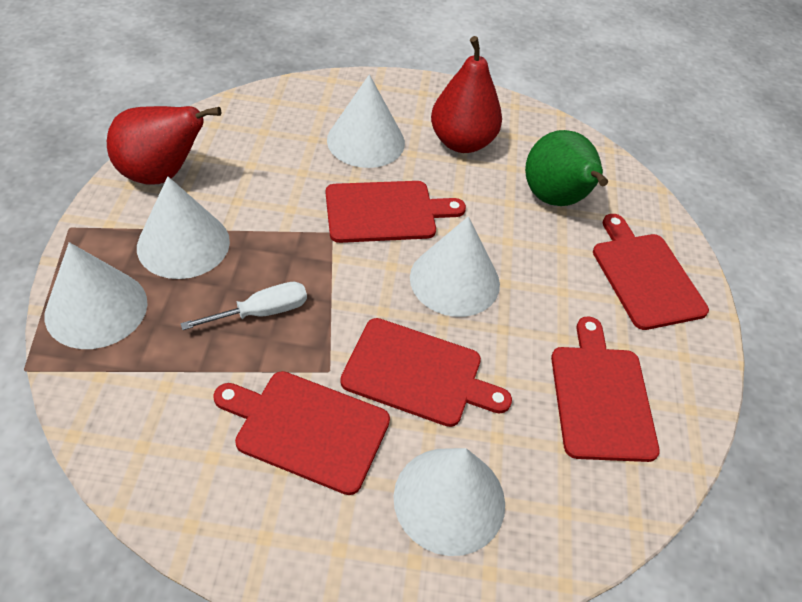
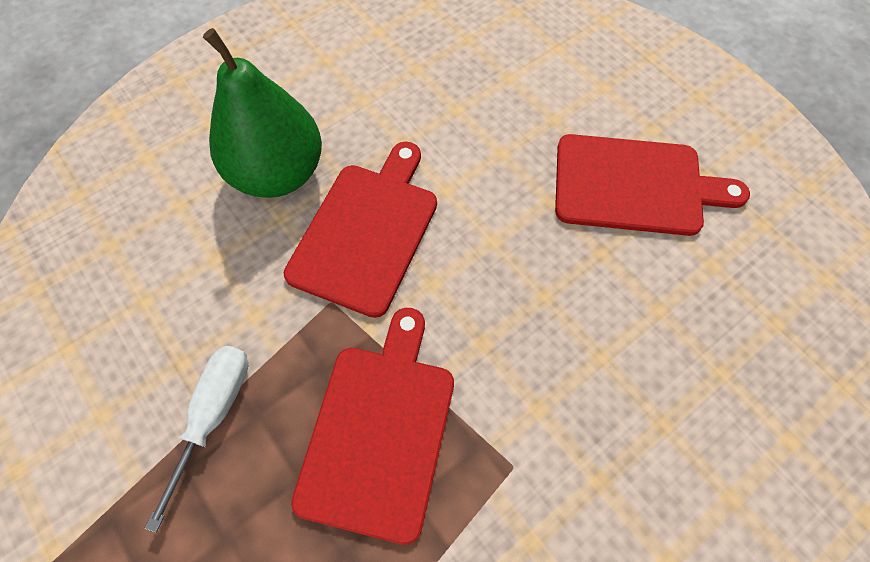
red cutting board: 5 -> 3
red pear: 2 -> 0
white cone: 5 -> 0

